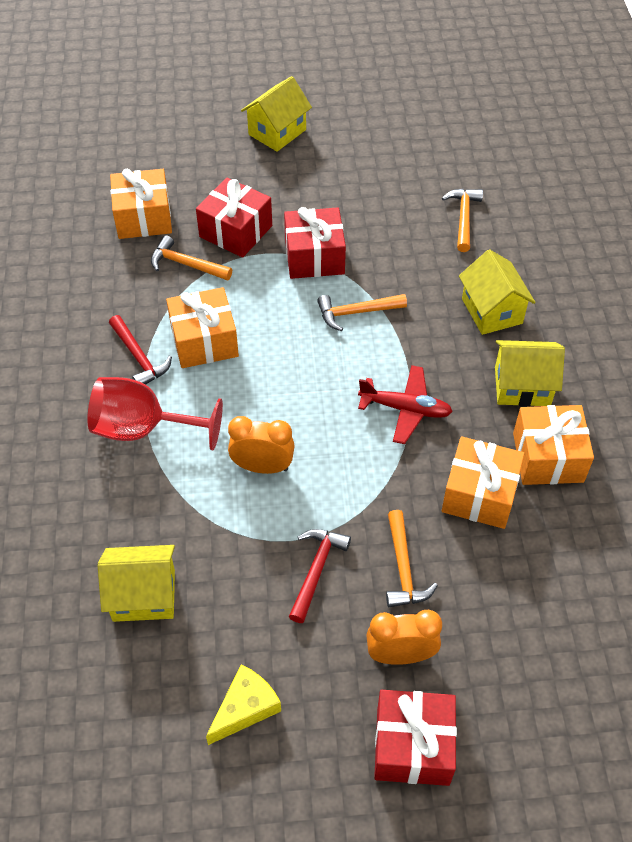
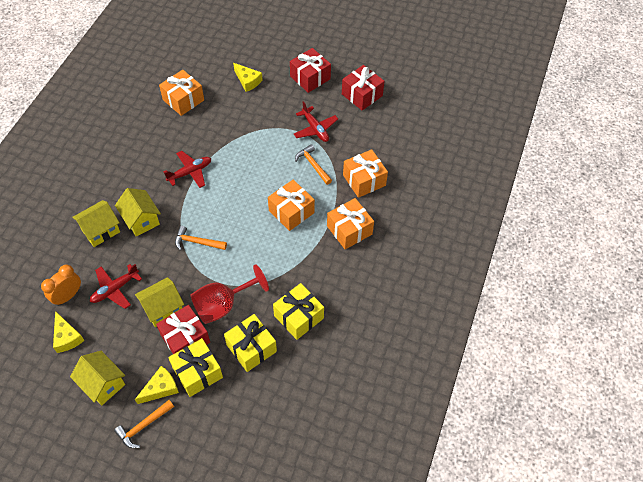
orange clock: 2 -> 1
orange hammer: 4 -> 3
red hammer: 2 -> 0
red plane: 1 -> 3
yellow cheese: 1 -> 3
yellow gift: 0 -> 3

